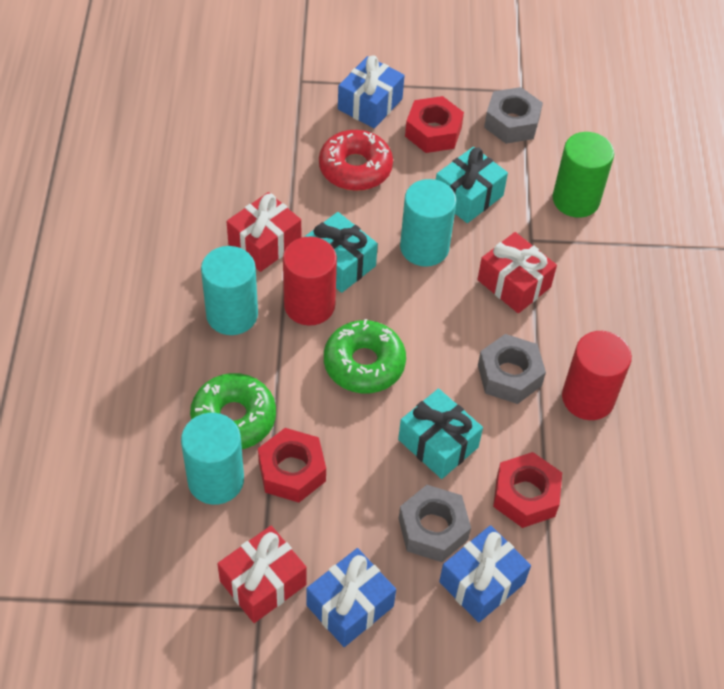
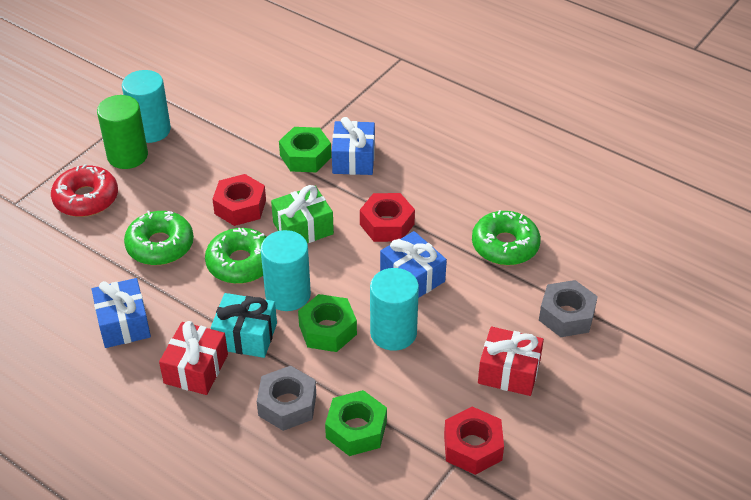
green donut: 2 -> 3
green gift: 0 -> 1
green nut: 0 -> 3
grey nut: 3 -> 2
red cylinder: 2 -> 0
red gift: 3 -> 2
turquoise gift: 3 -> 1

